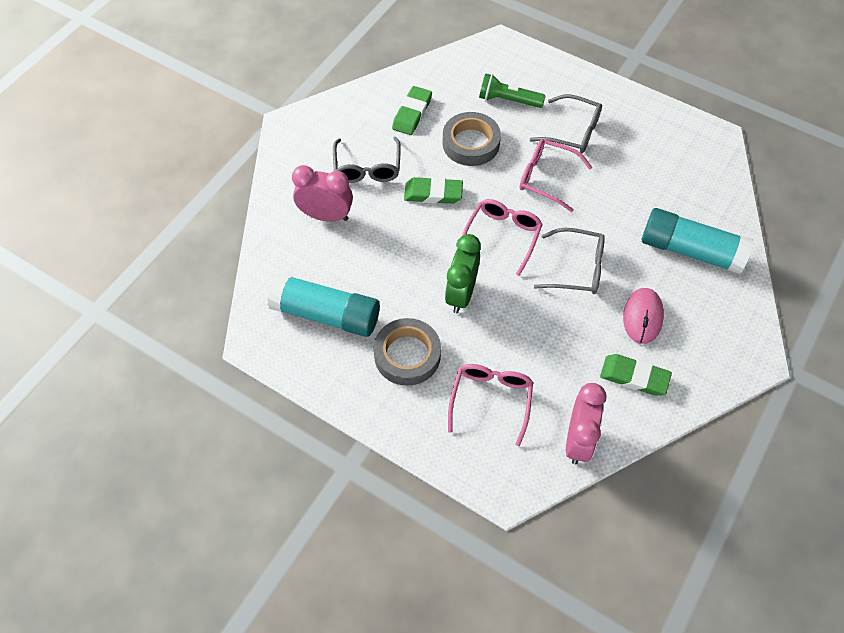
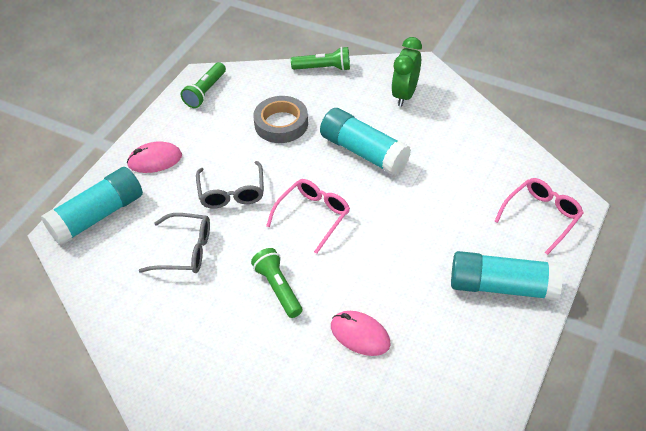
green eraser: 3 -> 0
green flashlight: 1 -> 3
grey glasses: 3 -> 2
grey tape: 2 -> 1
pink clock: 2 -> 0
pink glasses: 3 -> 2
pink mouse: 1 -> 2
turquoise glue stick: 2 -> 3

